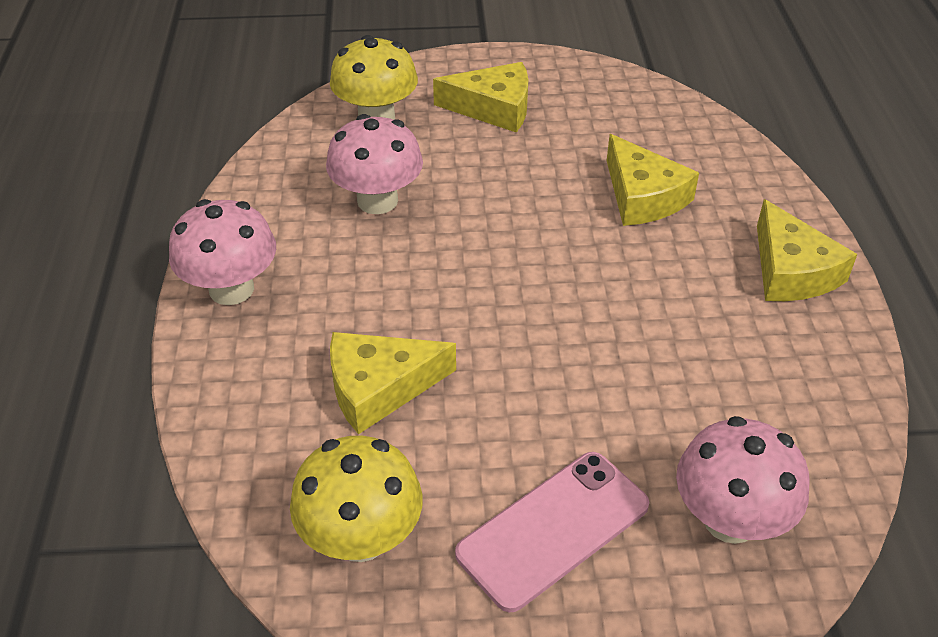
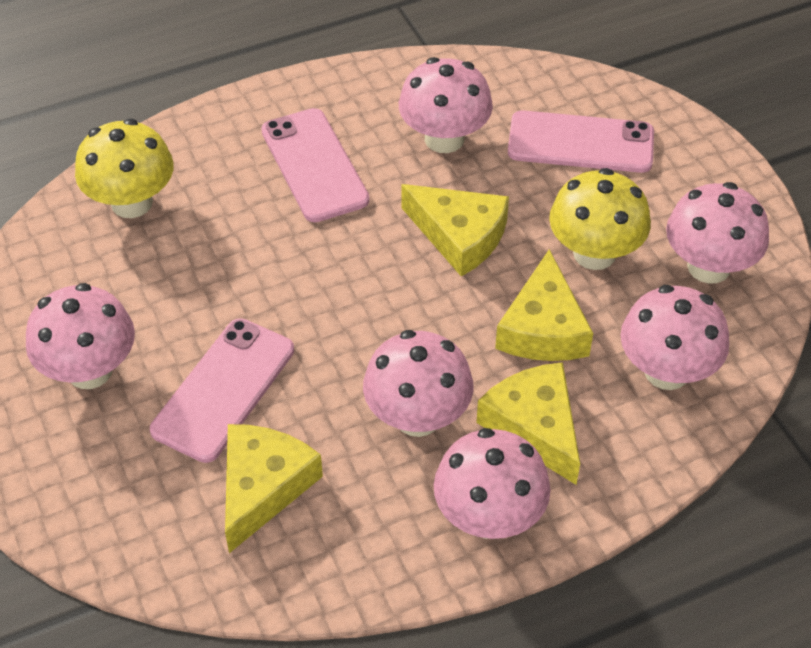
pink mushroom: 3 -> 6
pink phone: 1 -> 3

